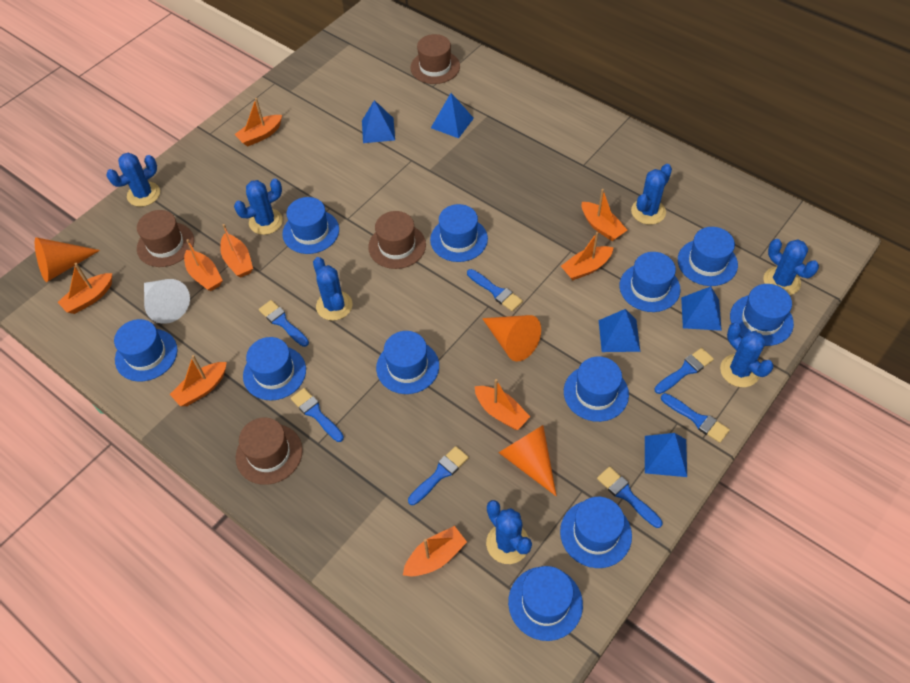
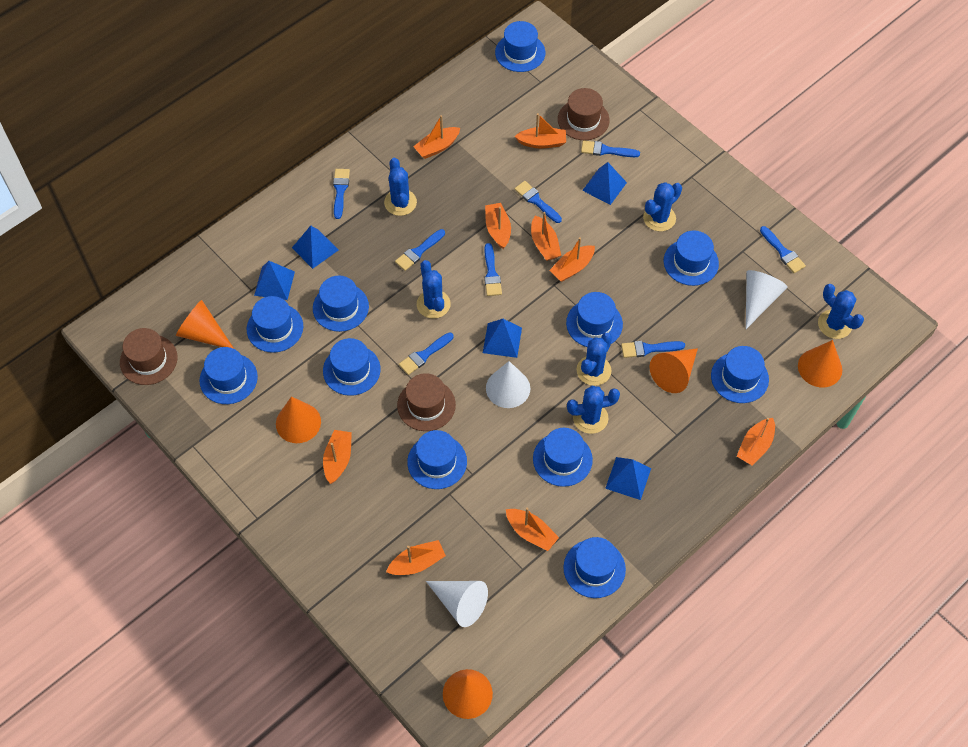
blue brush: 7 -> 8
blue cactus: 7 -> 6
brown hat: 4 -> 3
orange cone: 3 -> 5
white cone: 1 -> 3

